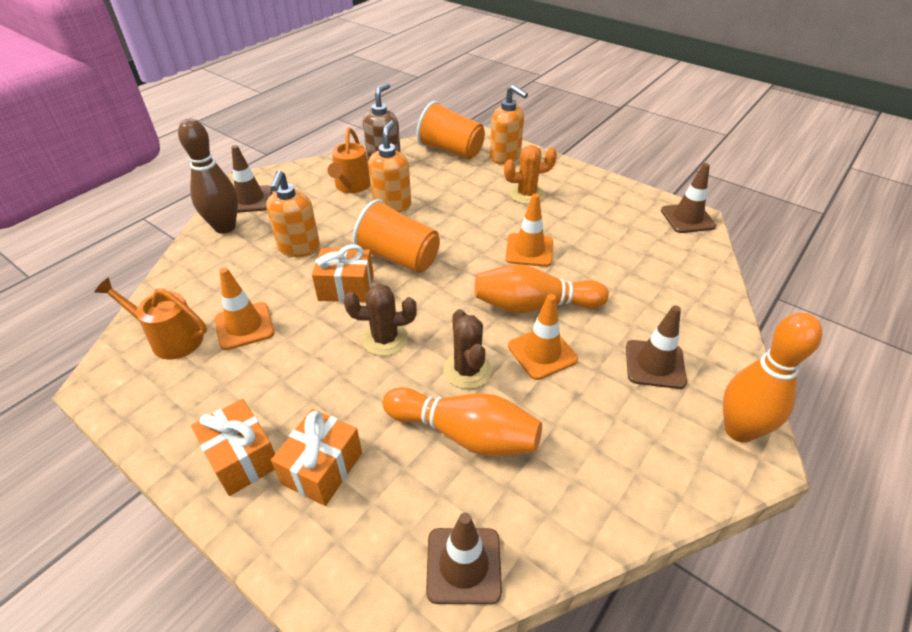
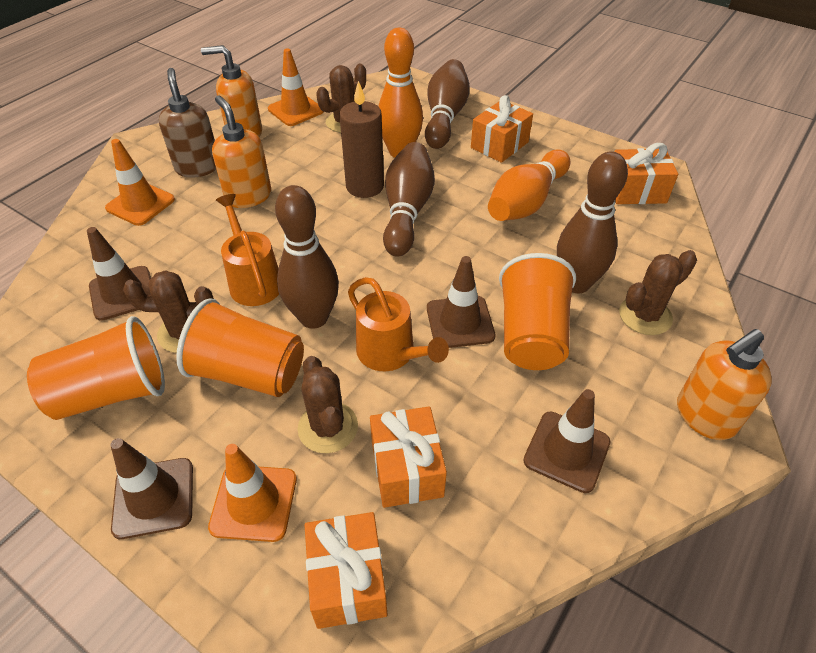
brown bowling pin: 1 -> 4
brown cactus: 2 -> 4
brown candle: 0 -> 1
orange bowling pin: 3 -> 2
orange cactus: 1 -> 0
orange cup: 2 -> 3
orange gift: 3 -> 4

